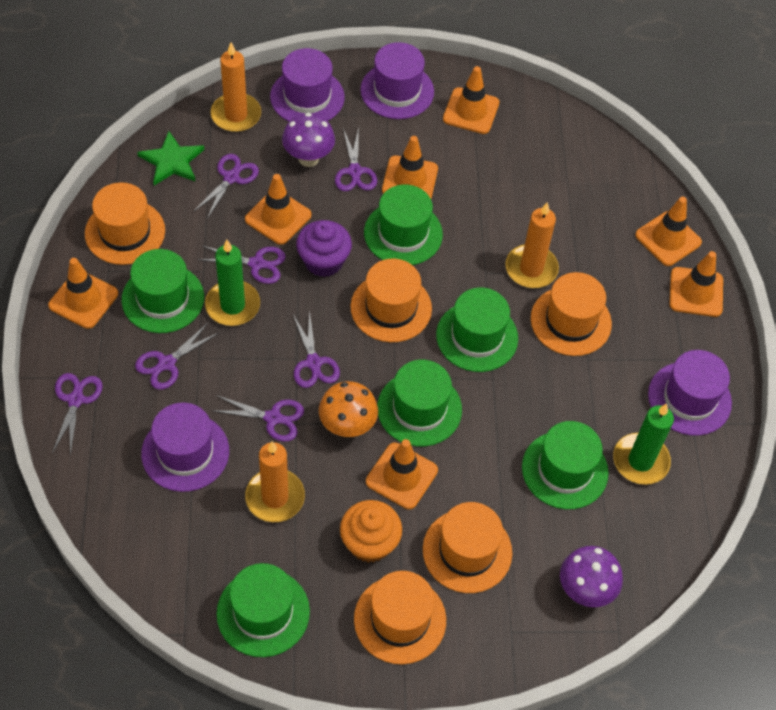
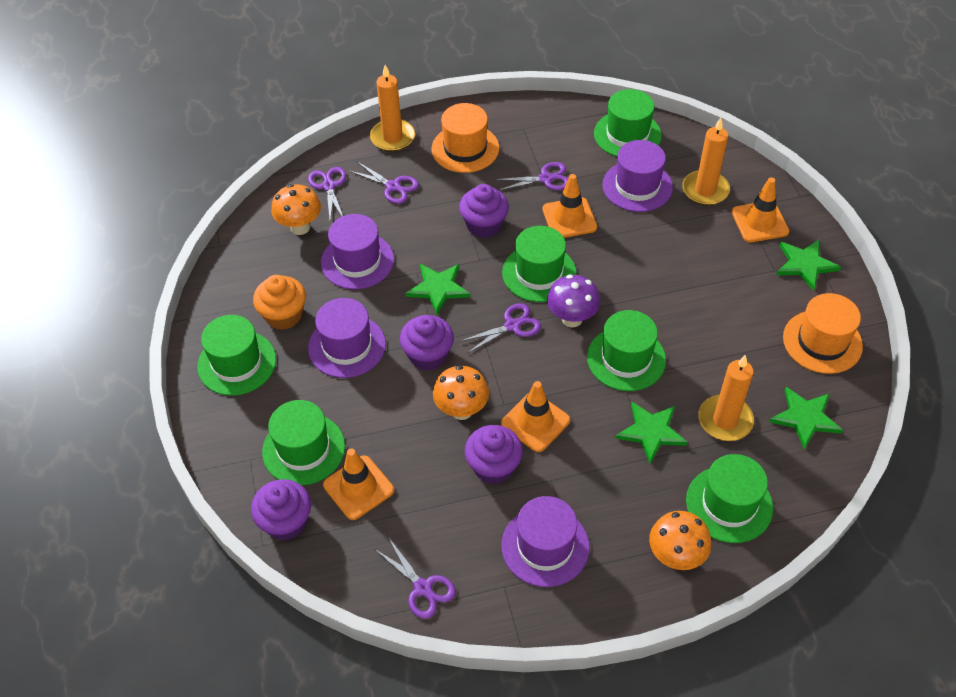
green candle: 2 -> 0
green star: 1 -> 4
orange hat: 5 -> 2
orange mushroom: 1 -> 3
orange traffic cone: 7 -> 4
purple cupcake: 1 -> 4
purple mushroom: 2 -> 1
purple scissors: 7 -> 5

